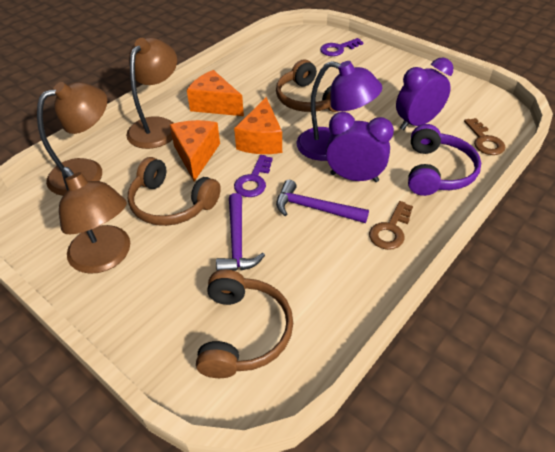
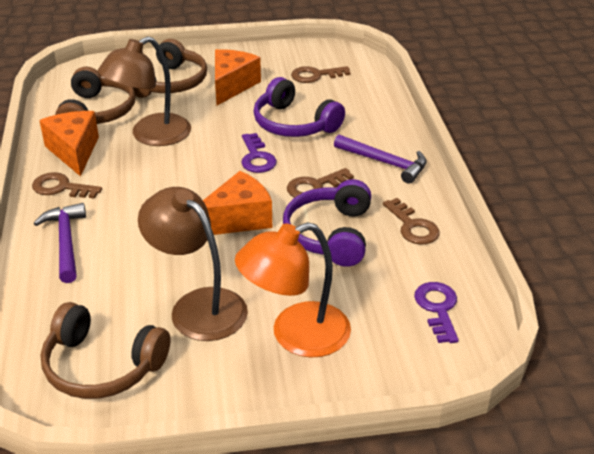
brown key: 2 -> 4
brown lamp: 3 -> 2
orange lamp: 0 -> 1
purple clock: 2 -> 0
purple headphones: 1 -> 2
purple lamp: 1 -> 0

